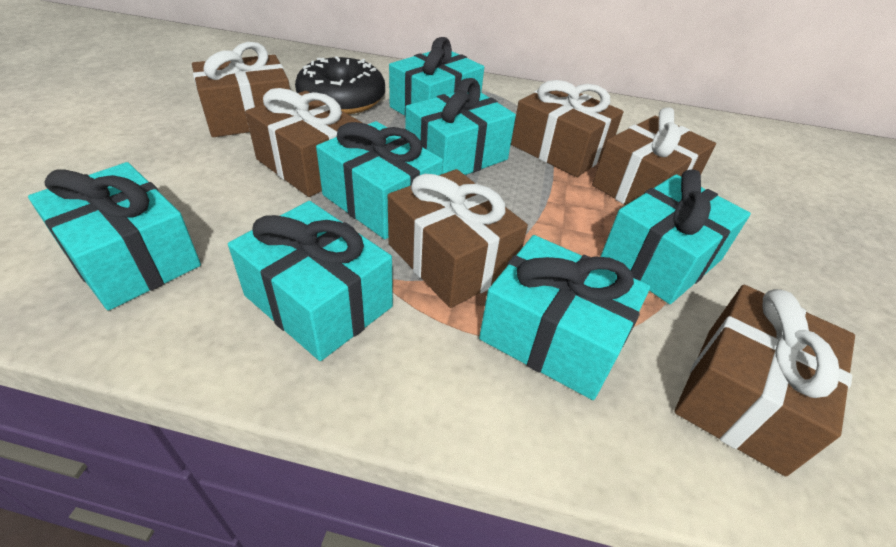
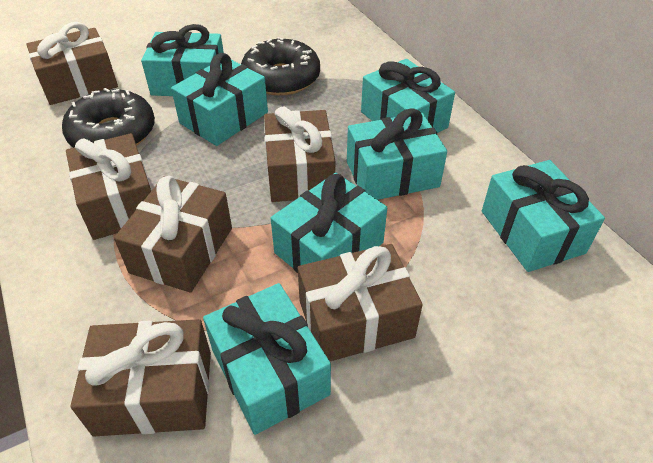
black donut: 1 -> 2

